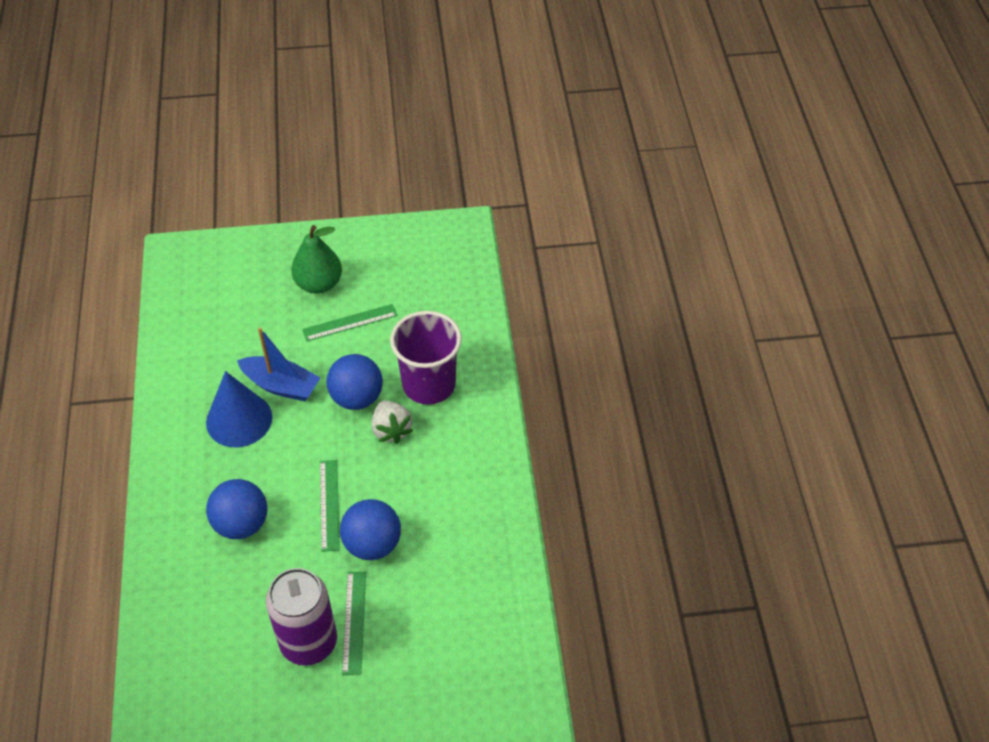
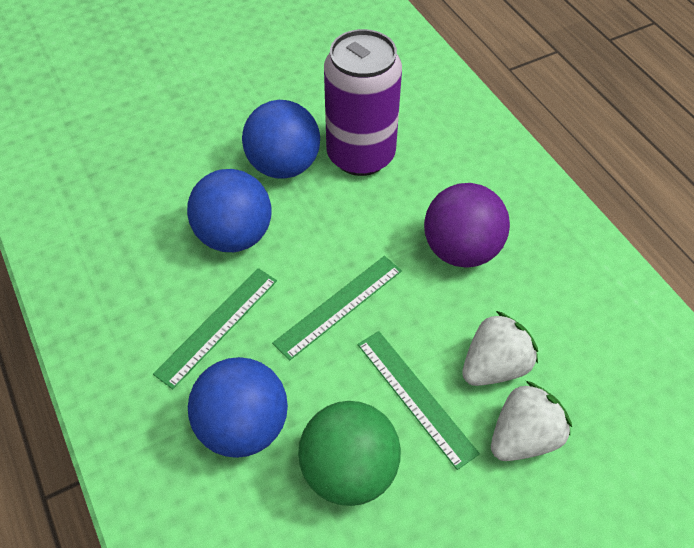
blue boat: 1 -> 0
blue cone: 1 -> 0
green ball: 0 -> 1
green pear: 1 -> 0
purple ball: 0 -> 1
purple cup: 1 -> 0
white strawberry: 1 -> 2

